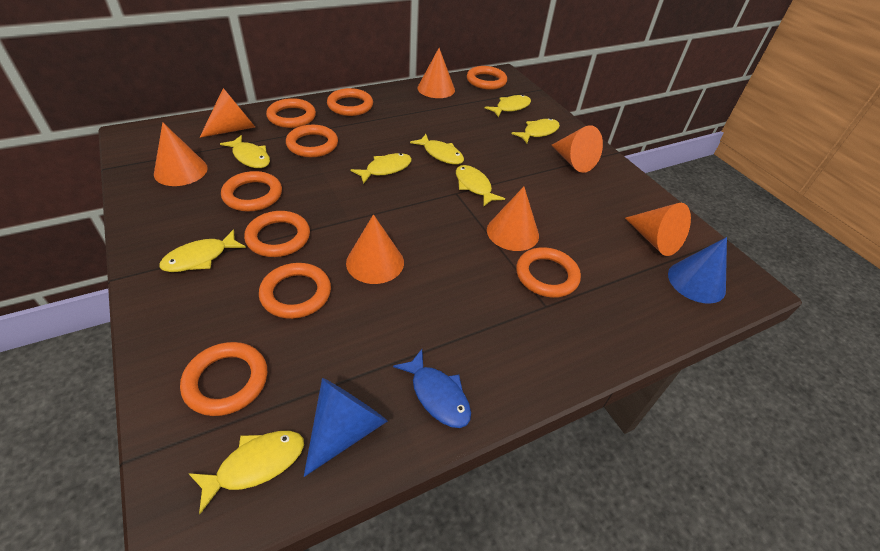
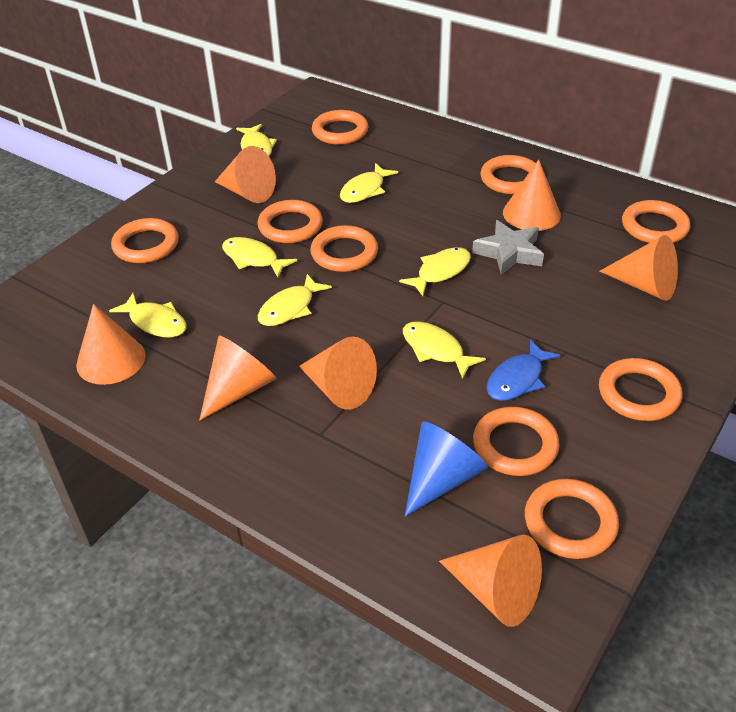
blue cone: 2 -> 1
grey star: 0 -> 1
yellow fish: 8 -> 7

